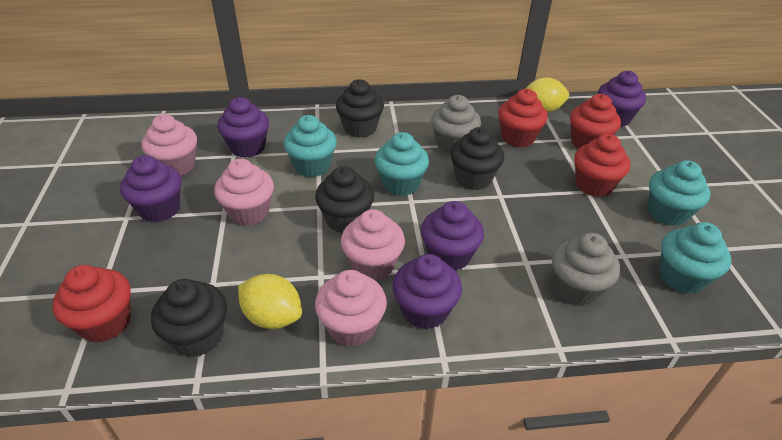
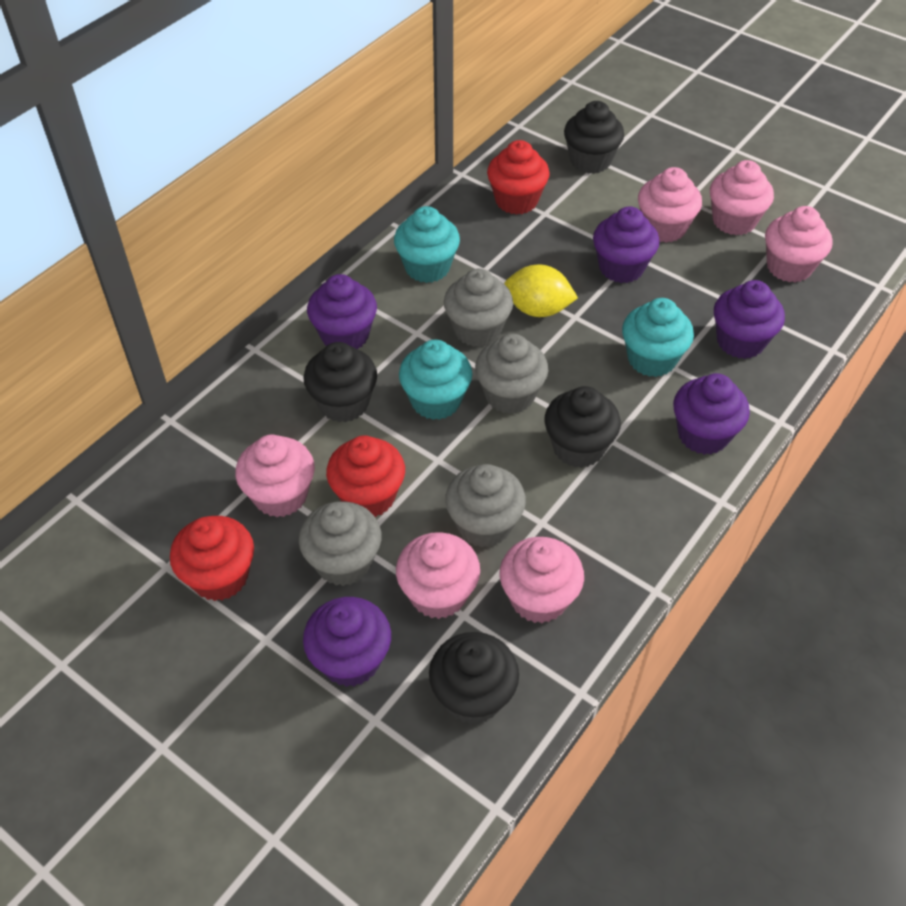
grey cupcake: 2 -> 4
pink cupcake: 4 -> 6
red cupcake: 4 -> 3
turquoise cupcake: 4 -> 3
yellow lemon: 2 -> 1

